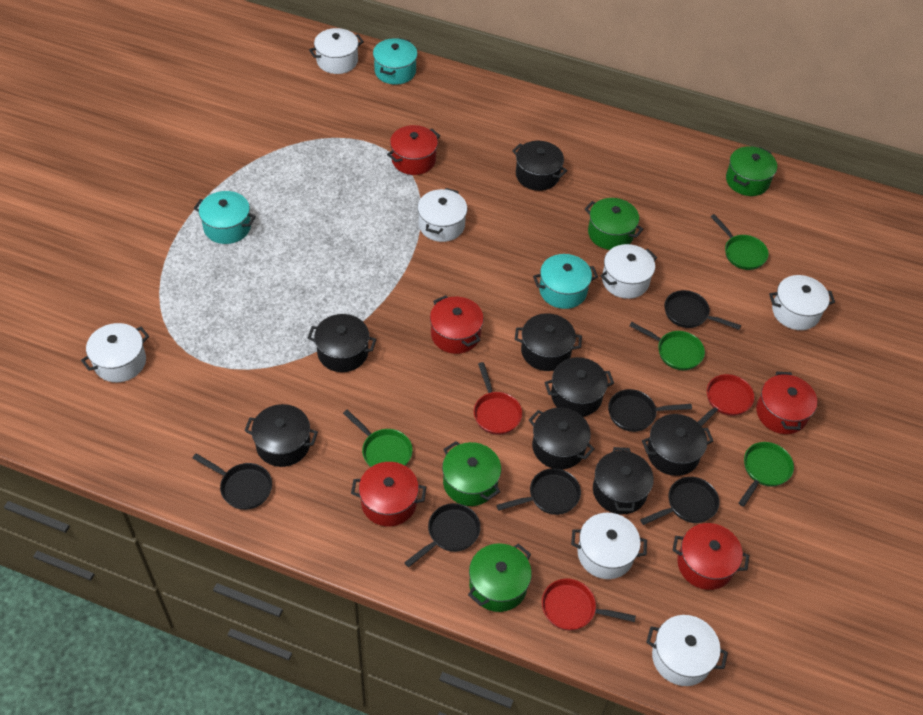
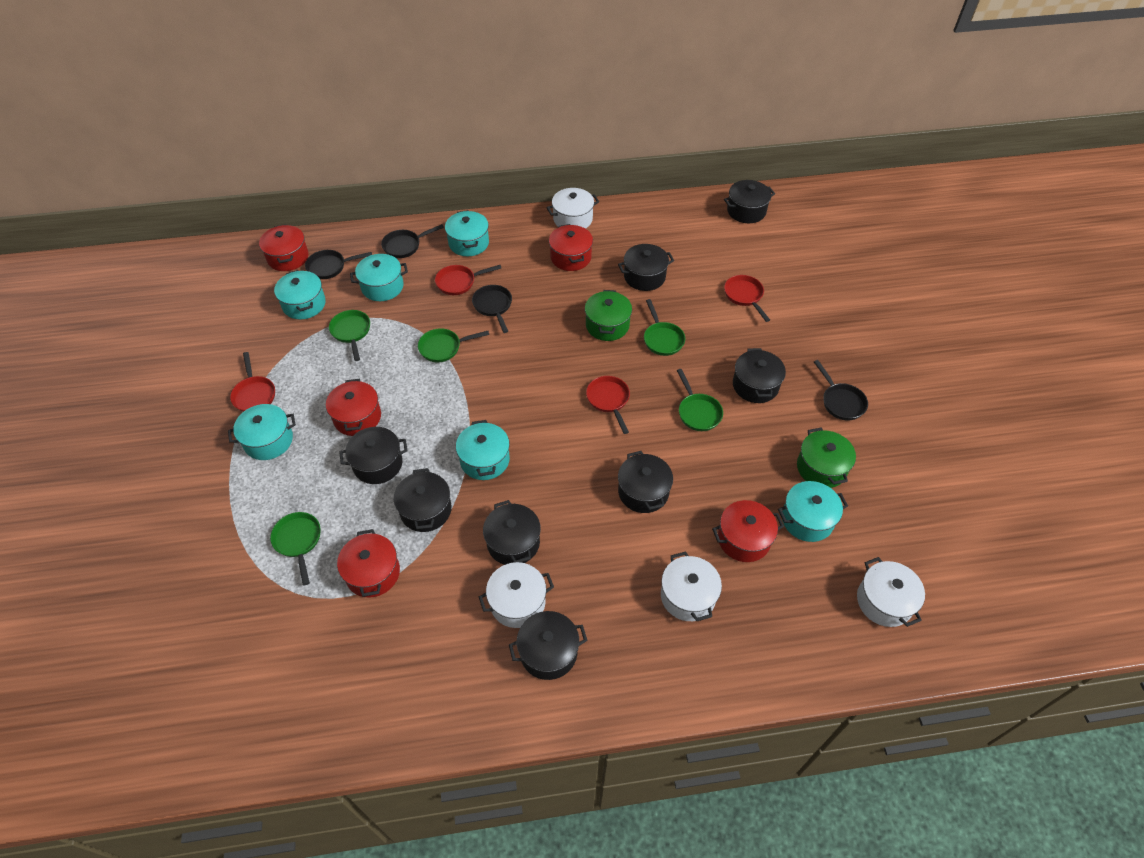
black pan: 6 -> 4
green pan: 4 -> 5
green pot: 4 -> 2
red pan: 3 -> 4
turquoise pot: 3 -> 6
white pot: 7 -> 4

